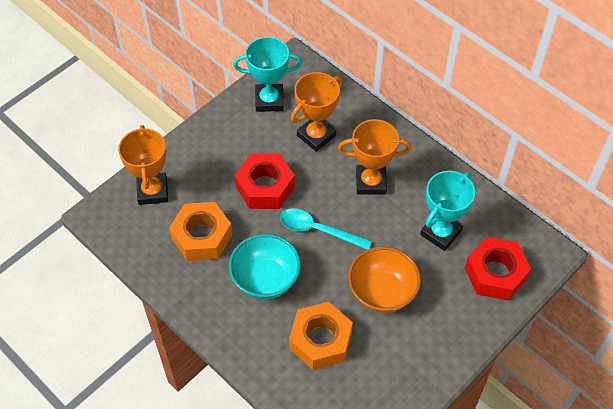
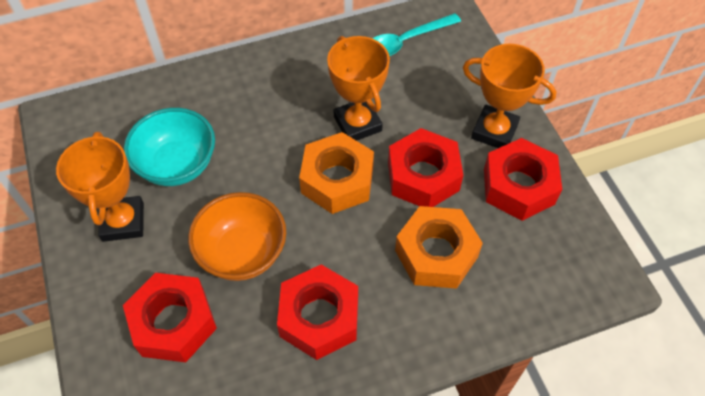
red nut: 2 -> 4
turquoise trophy: 2 -> 0

